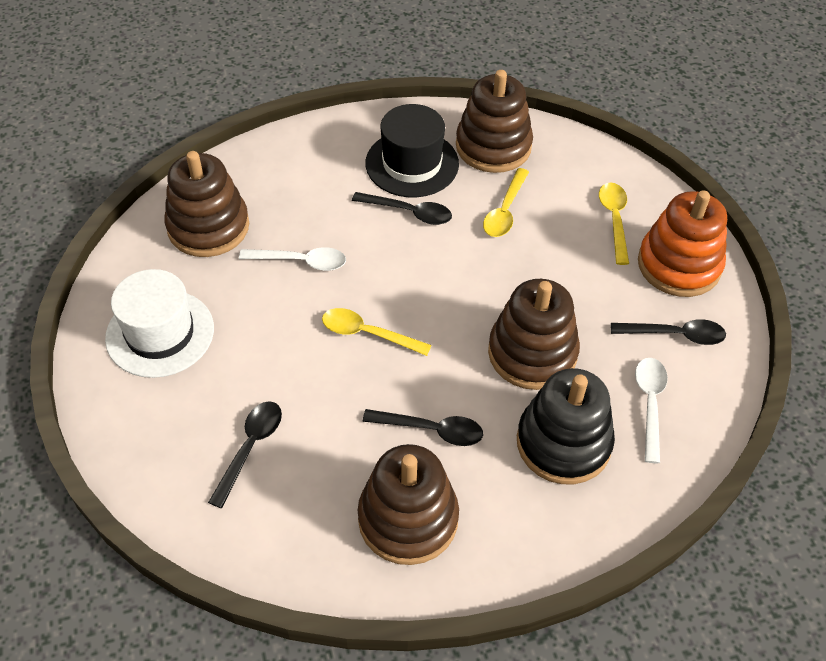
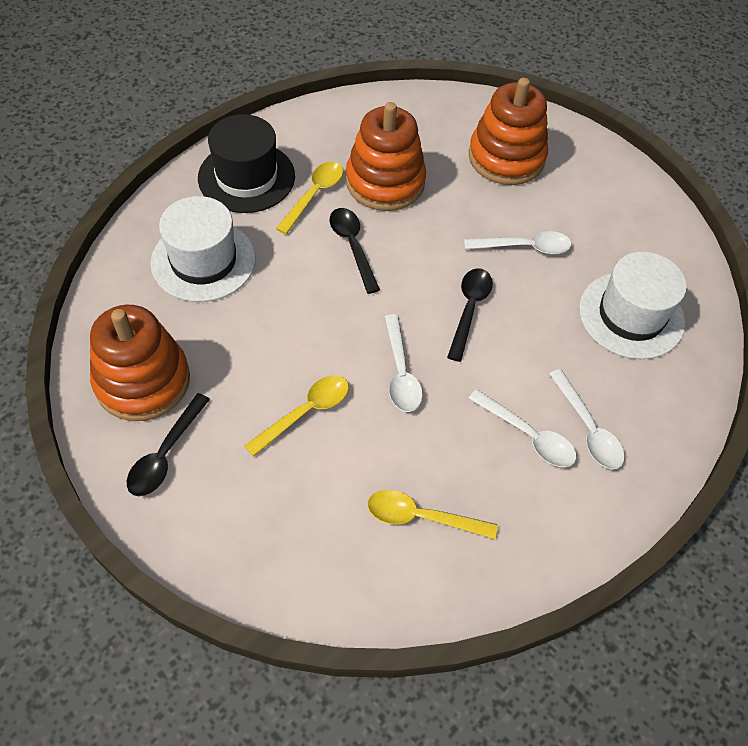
black spoon: 4 -> 3
black stacking toy: 1 -> 0
brown stacking toy: 4 -> 0
orange stacking toy: 1 -> 3
white hat: 1 -> 2
white spoon: 2 -> 4

